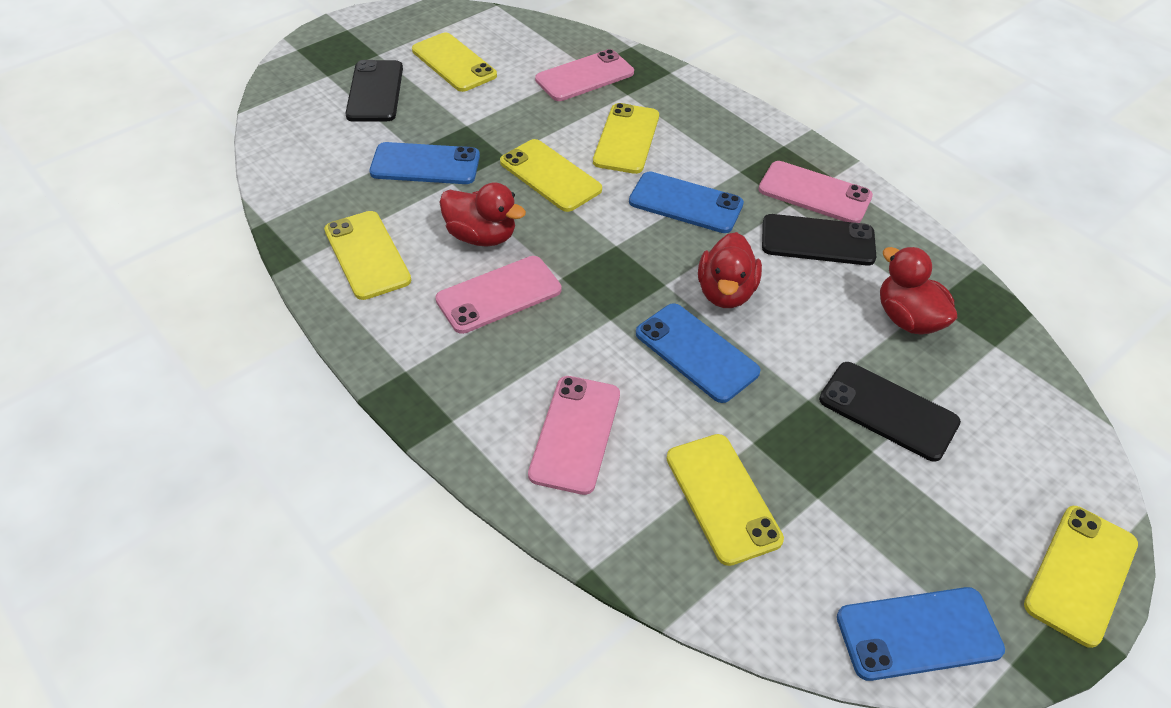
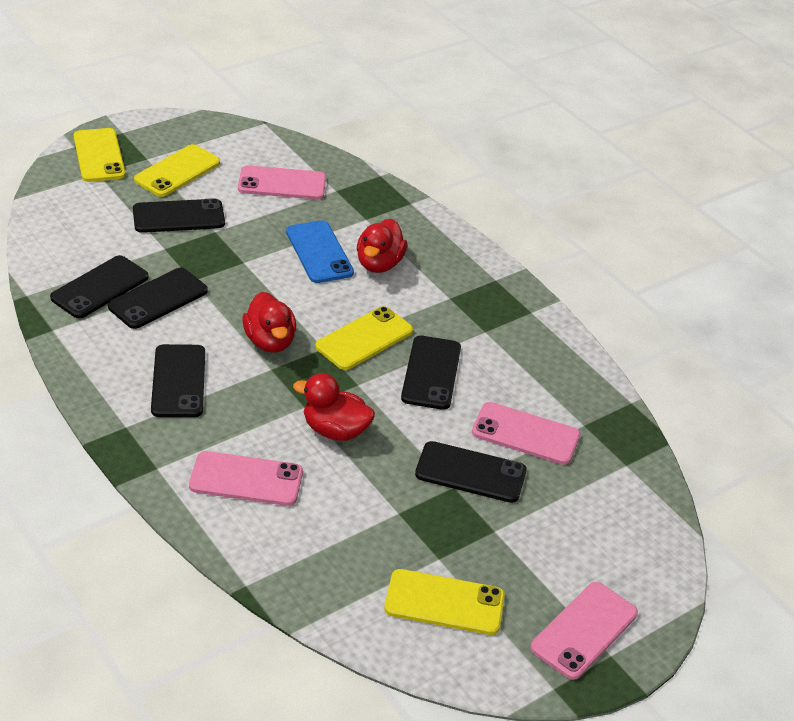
black phone: 3 -> 6
blue phone: 4 -> 1
yellow phone: 6 -> 4

